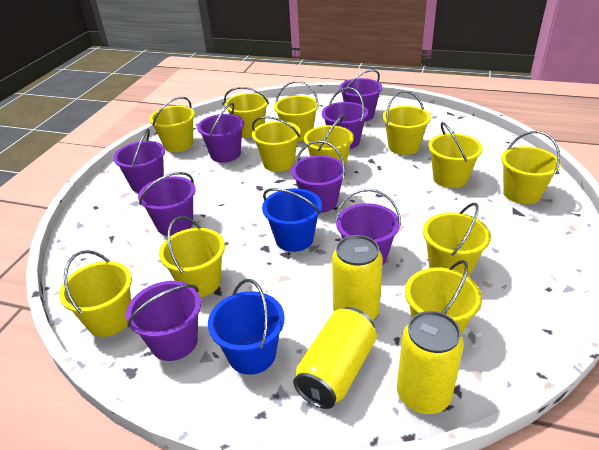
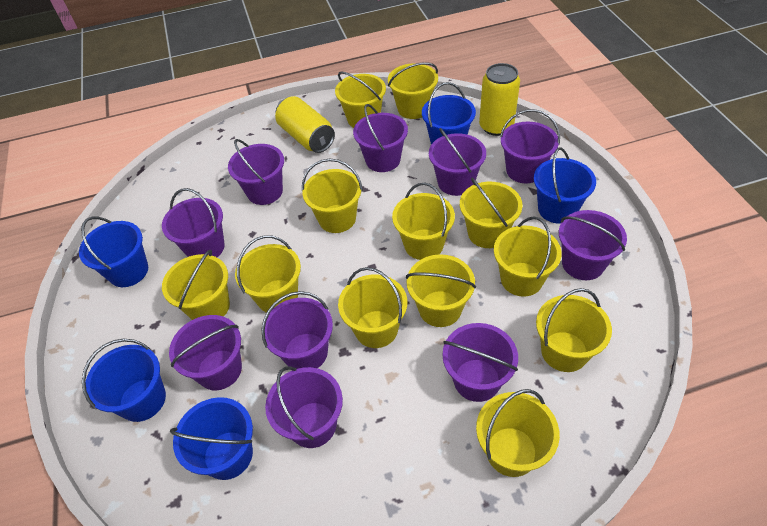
blue bucket: 2 -> 5
purple bucket: 8 -> 10
yellow can: 3 -> 2

